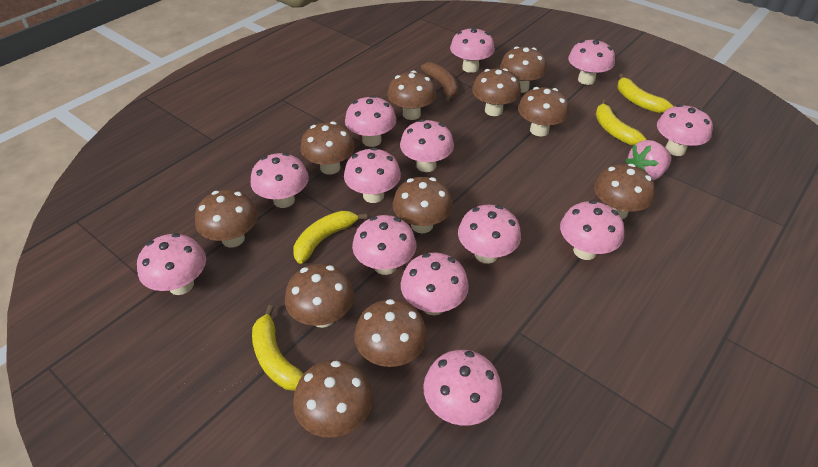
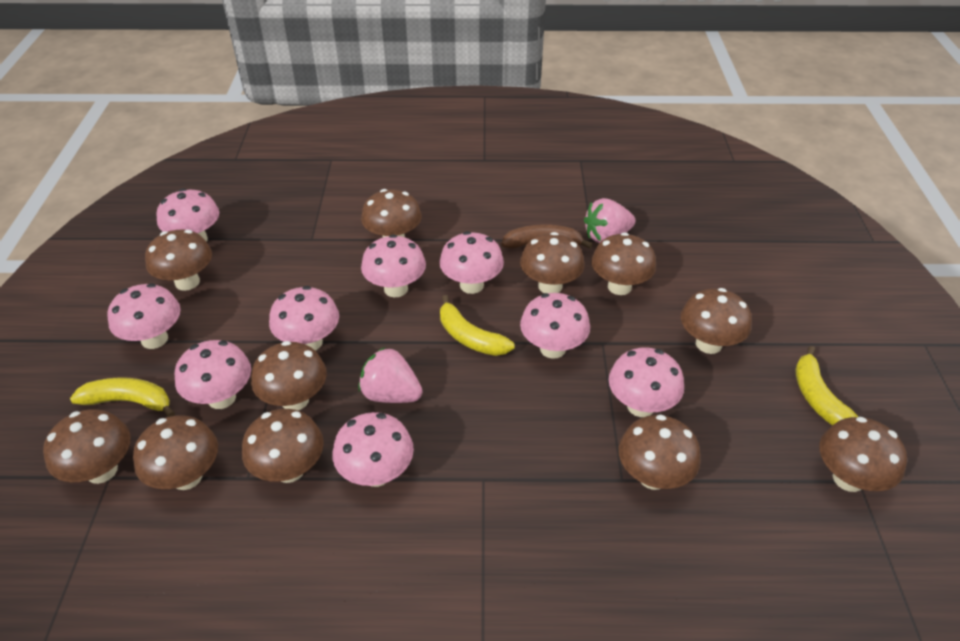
pink mushroom: 13 -> 9
pink strawberry: 1 -> 2
yellow banana: 4 -> 3

